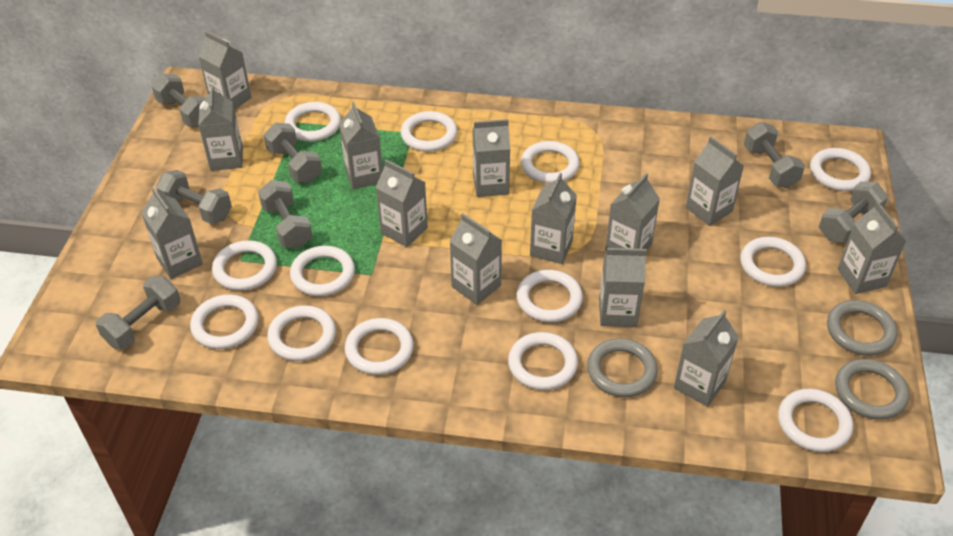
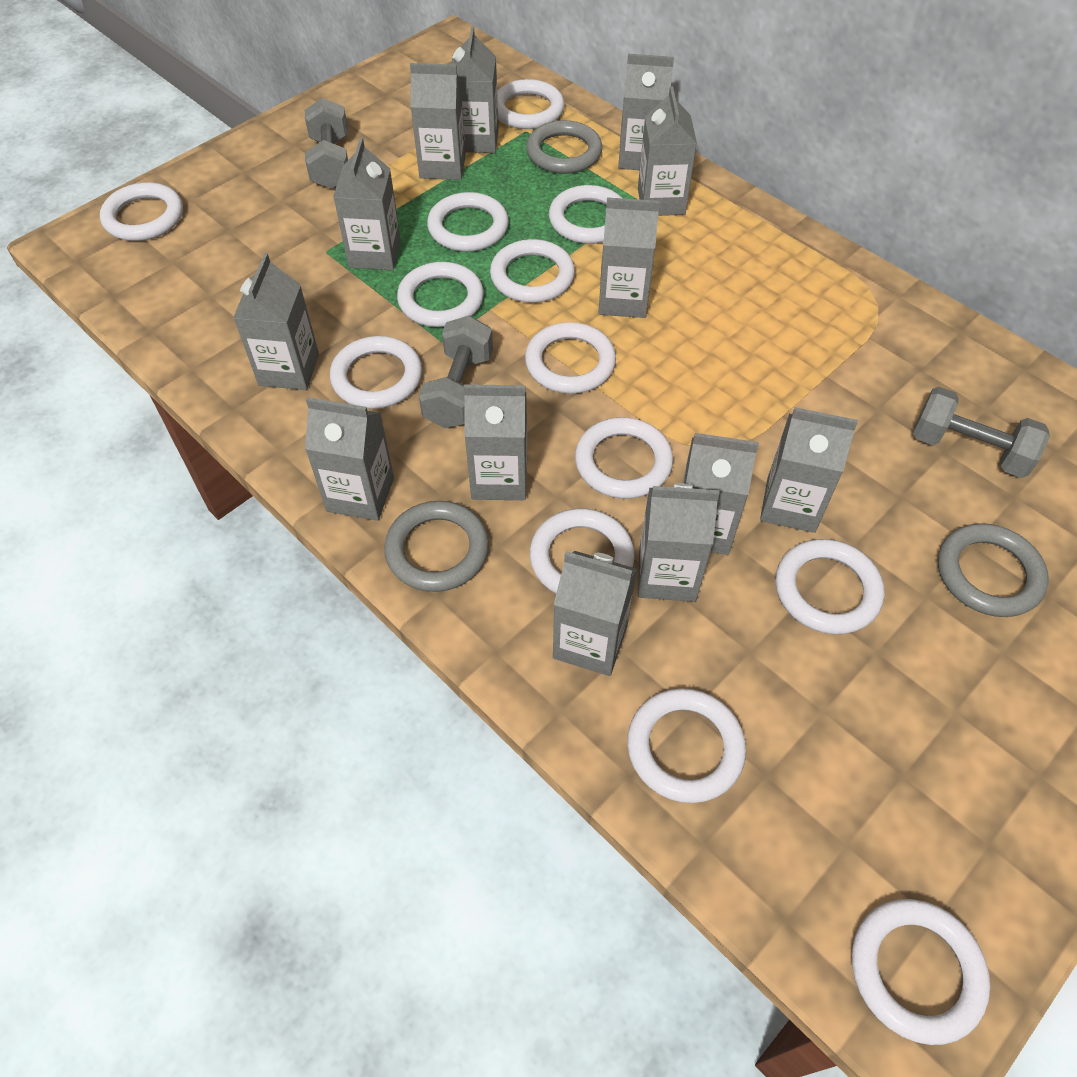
grey dumbbell: 7 -> 3

